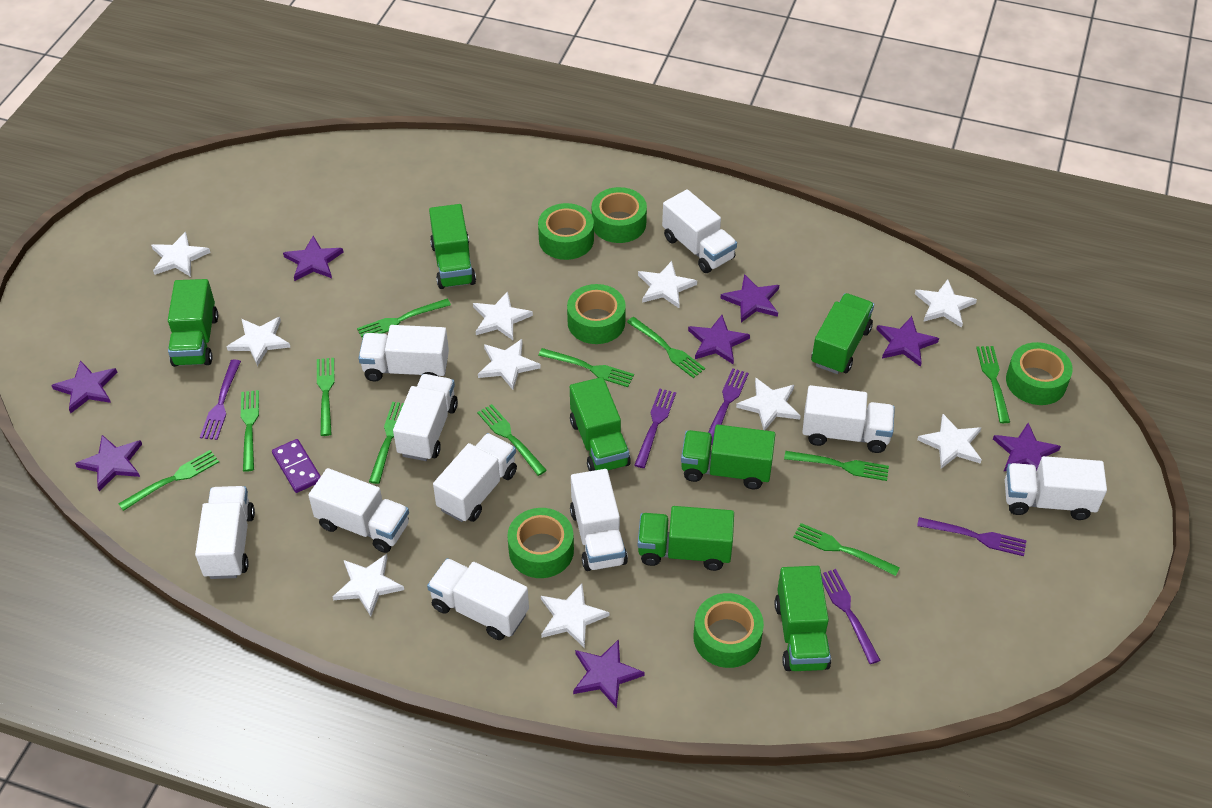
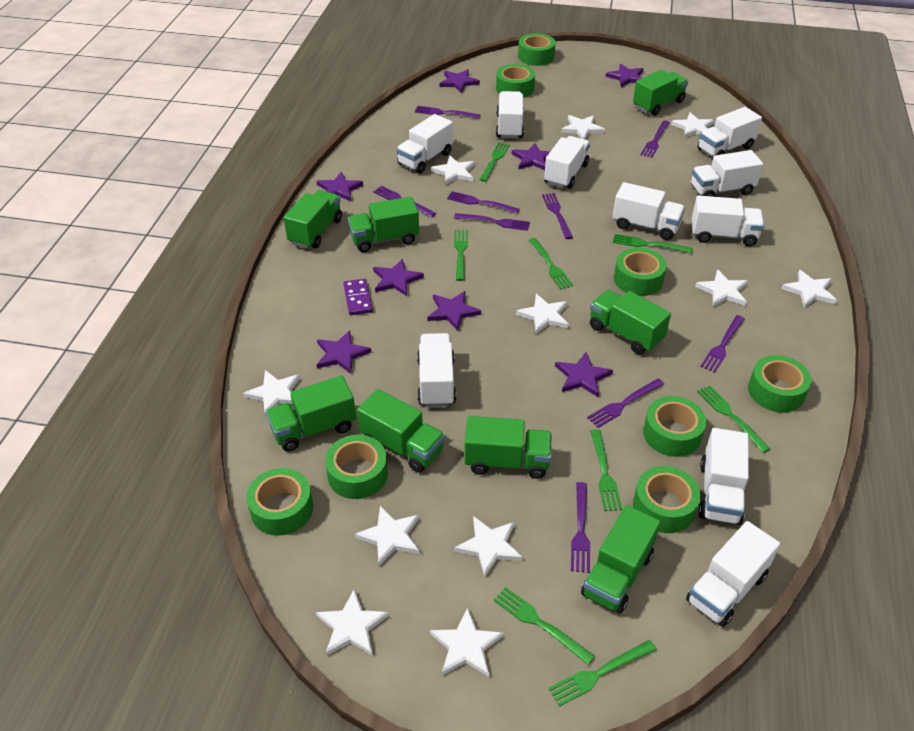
green fork: 11 -> 8
green tape: 6 -> 8
green truck: 7 -> 8
purple fork: 5 -> 9
white star: 10 -> 11

